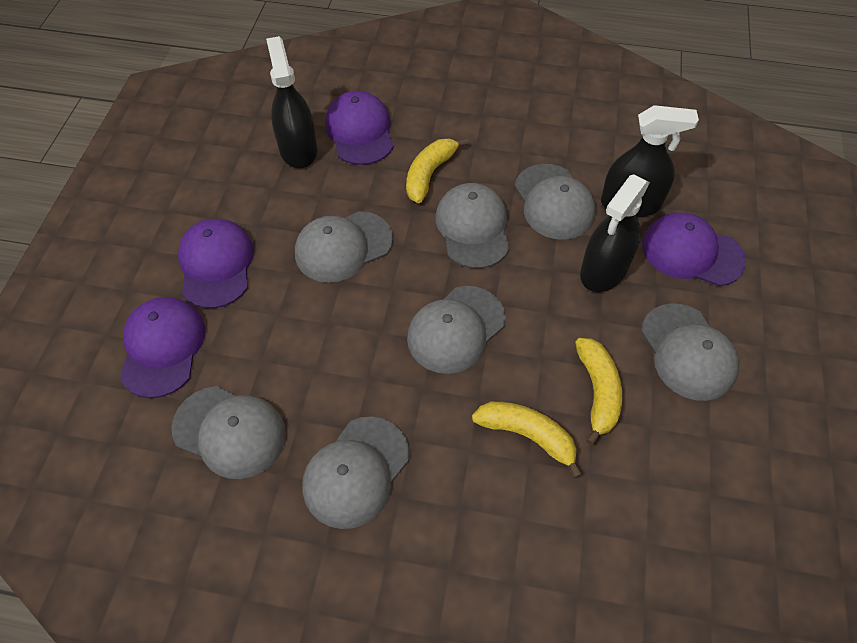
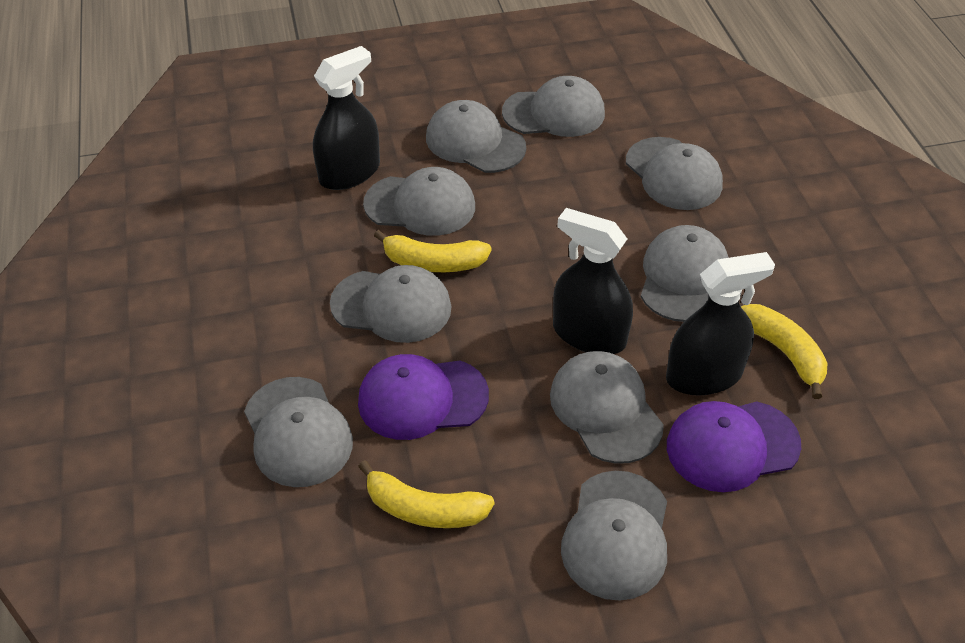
grey cap: 7 -> 9
purple cap: 4 -> 2

